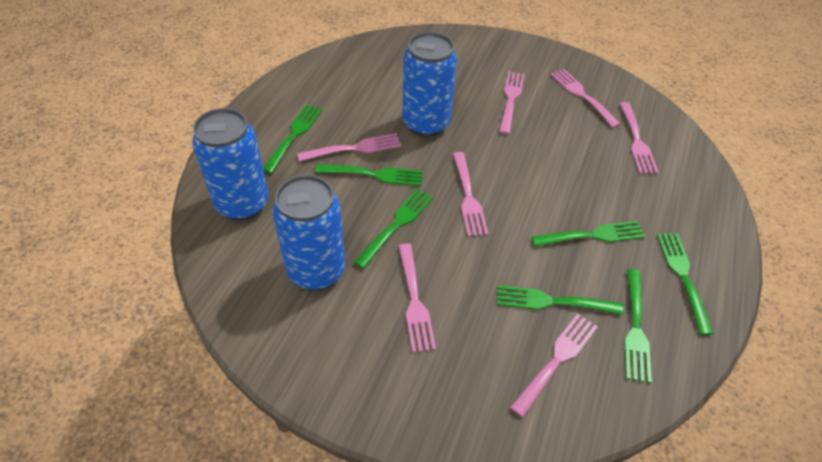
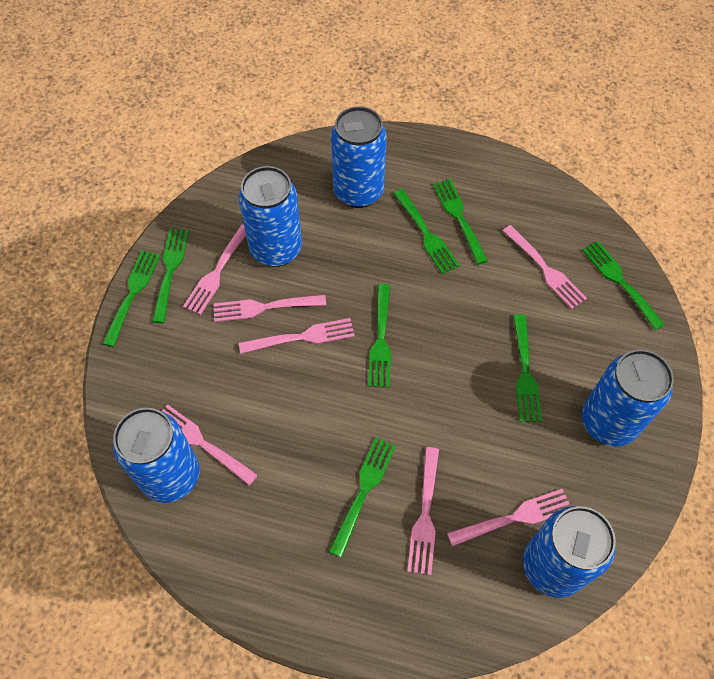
blue can: 3 -> 5
green fork: 7 -> 8

